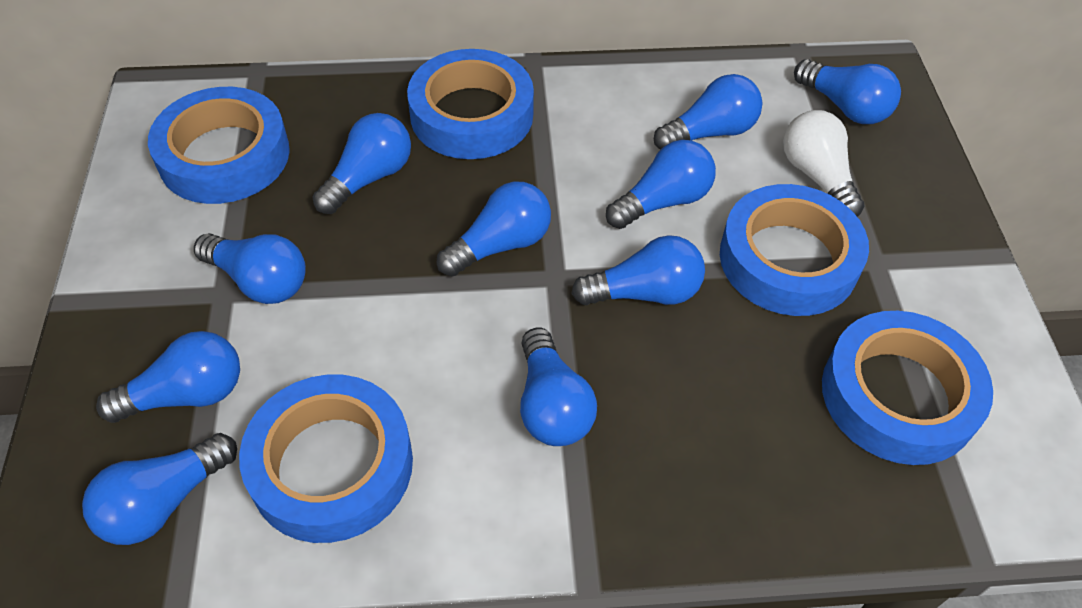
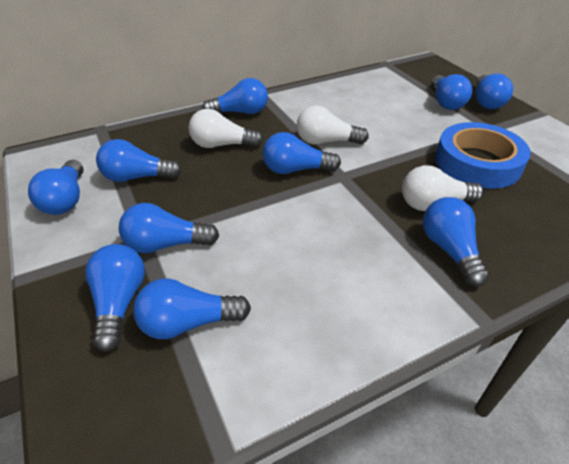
blue tape: 5 -> 1
white light bulb: 1 -> 3

